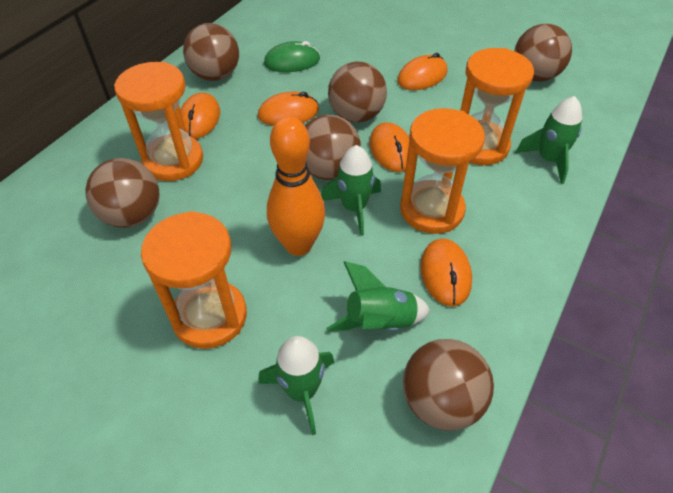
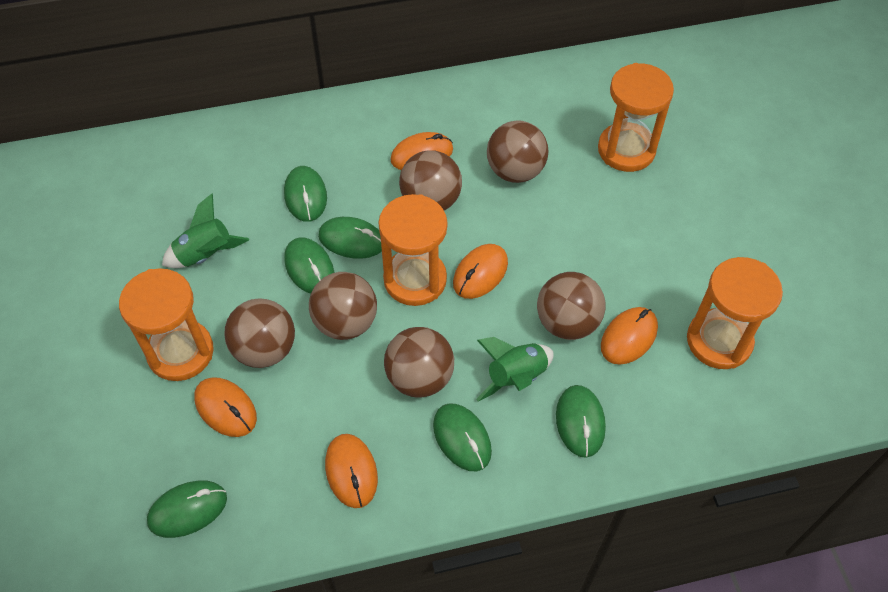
green mouse: 1 -> 6
green rocket: 4 -> 2
orange bowling pin: 1 -> 0

